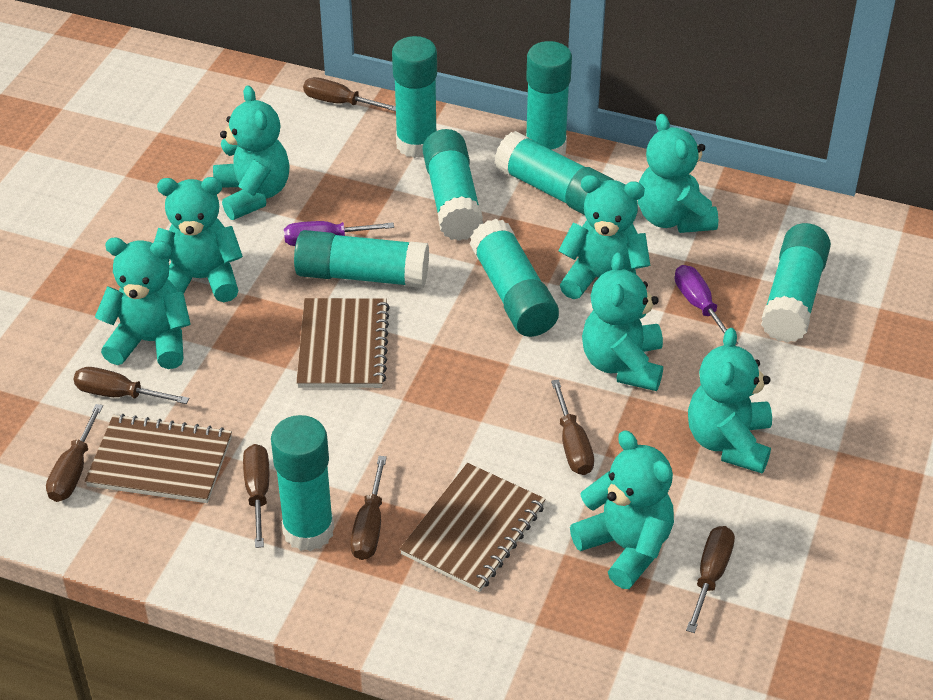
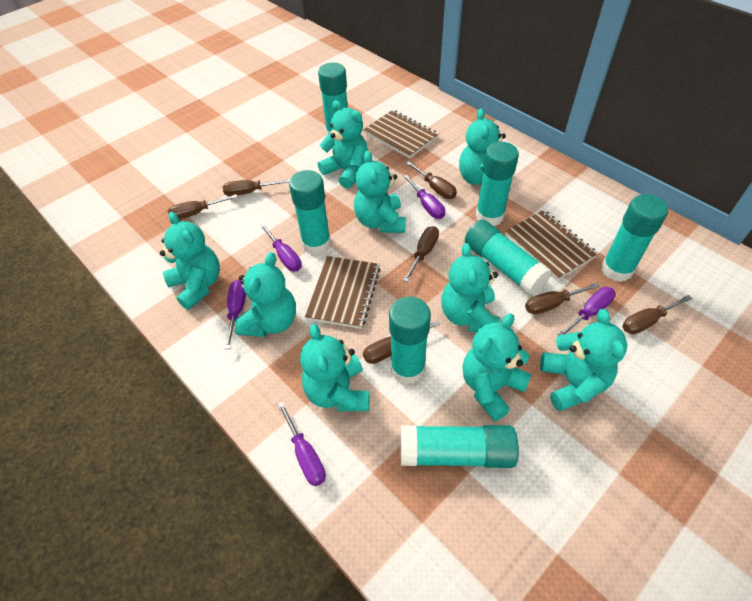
purple screwdriver: 2 -> 5
turquoise glue stick: 8 -> 7
turquoise teddy bear: 8 -> 9

